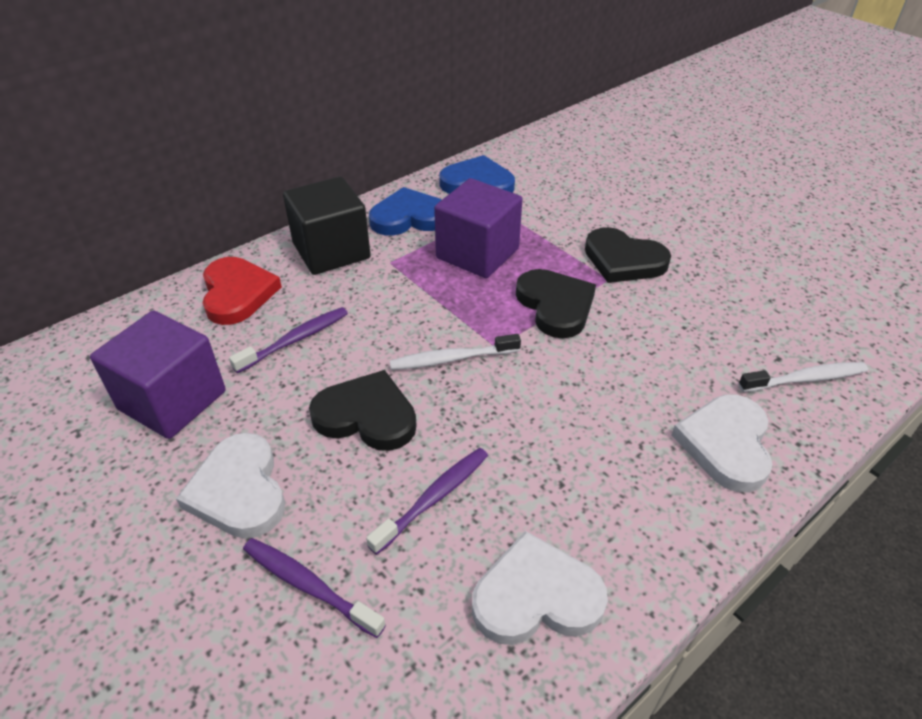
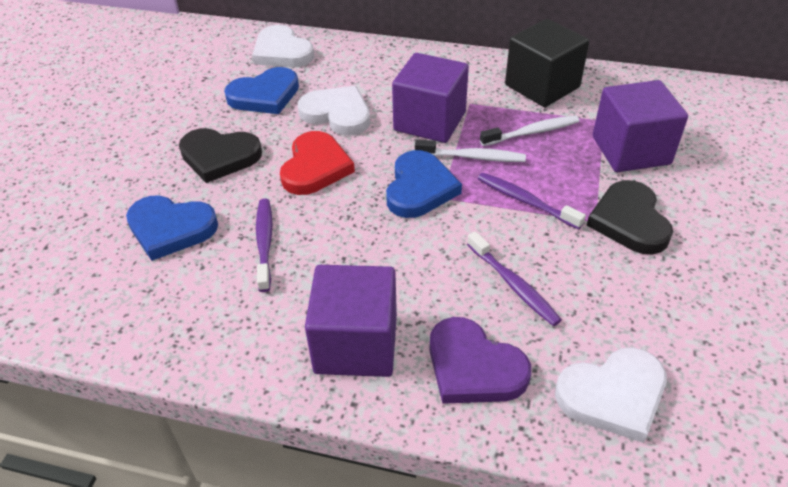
black heart: 3 -> 2
blue heart: 2 -> 3
purple cube: 2 -> 3
purple heart: 0 -> 1

